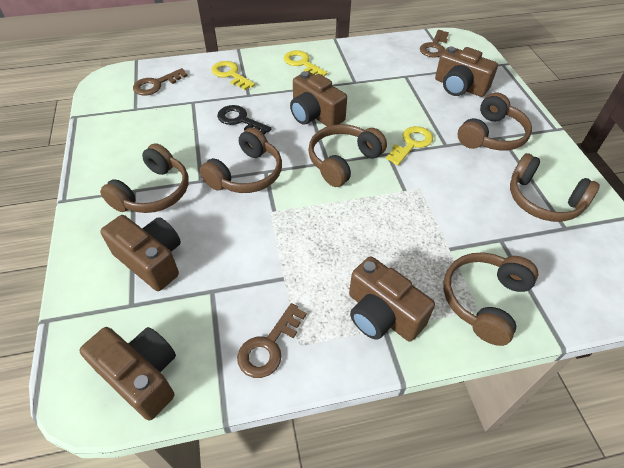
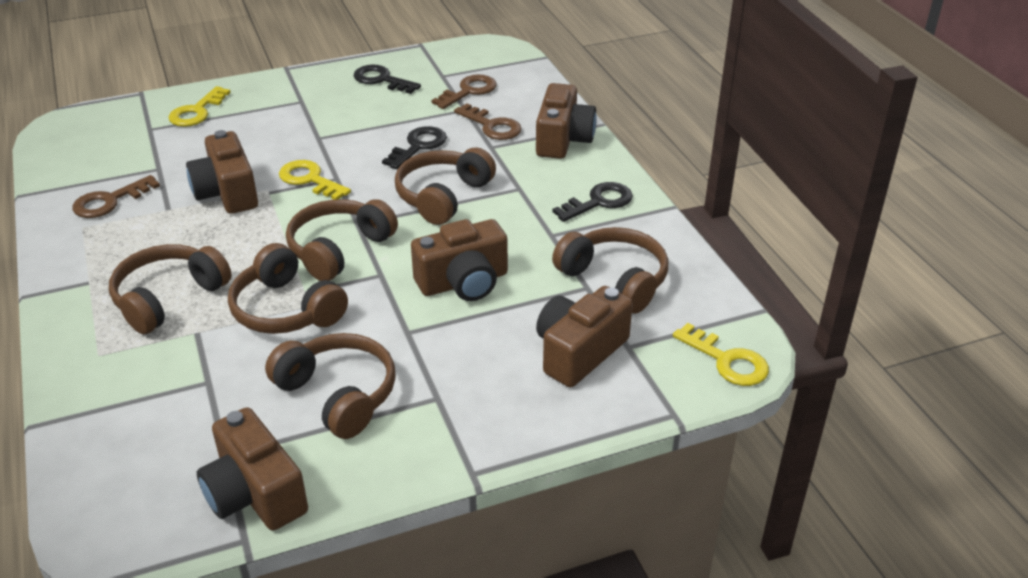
black key: 1 -> 3

